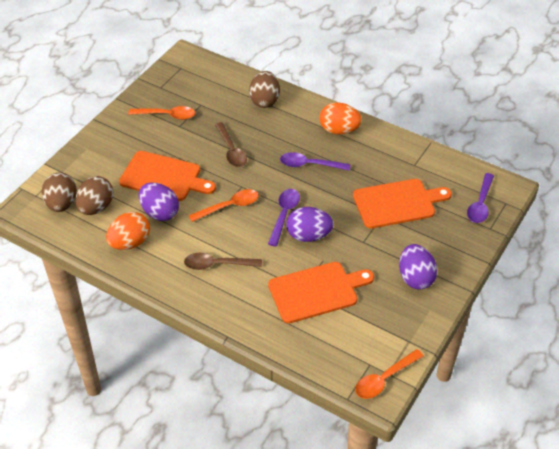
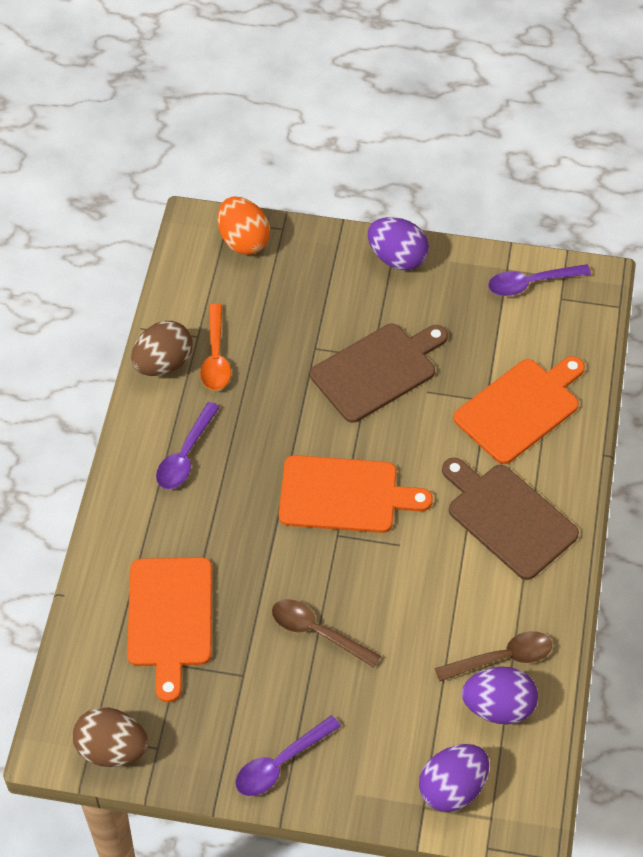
brown cutting board: 0 -> 2
brown egg: 3 -> 2
orange egg: 2 -> 1
orange spoon: 3 -> 1

